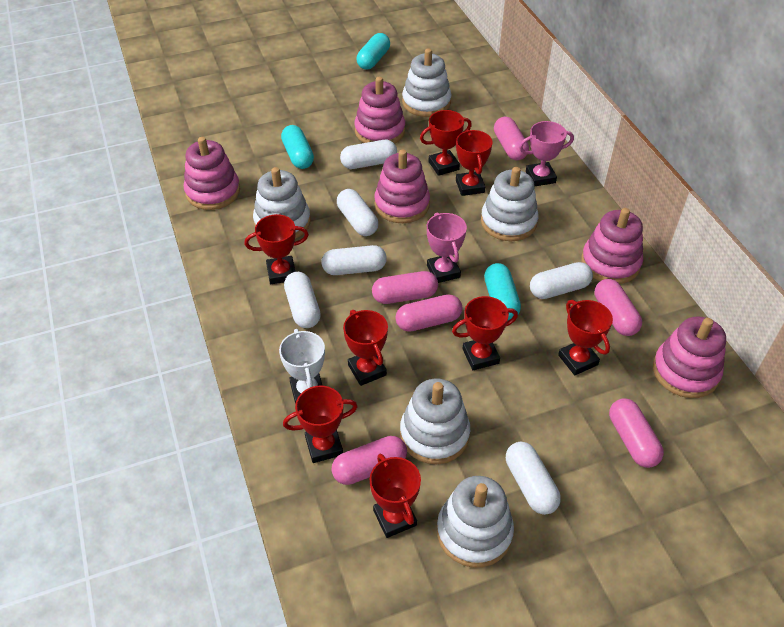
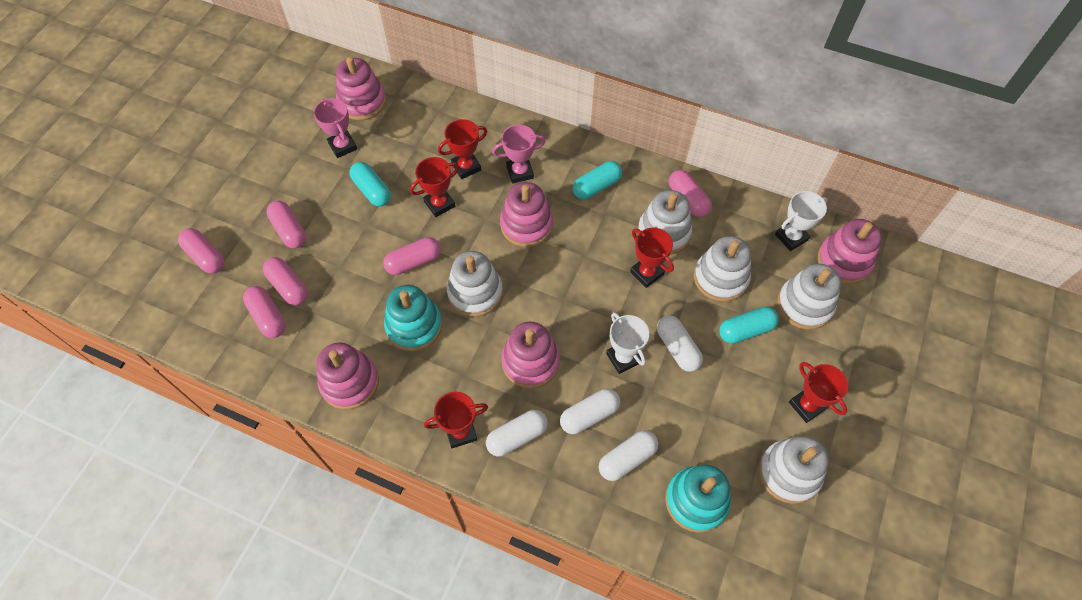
red trophy: 8 -> 5
turquoise stacking toy: 0 -> 2
white capsule: 6 -> 4
white trophy: 1 -> 2

